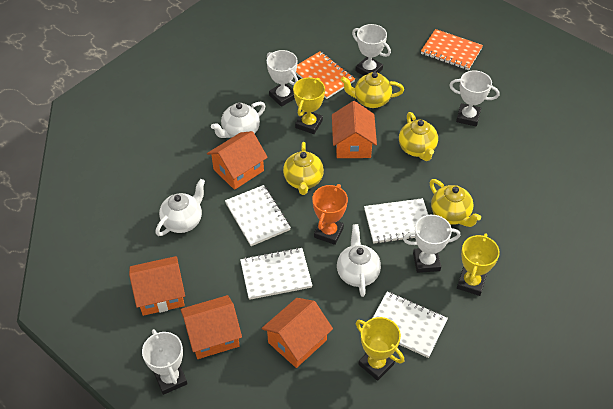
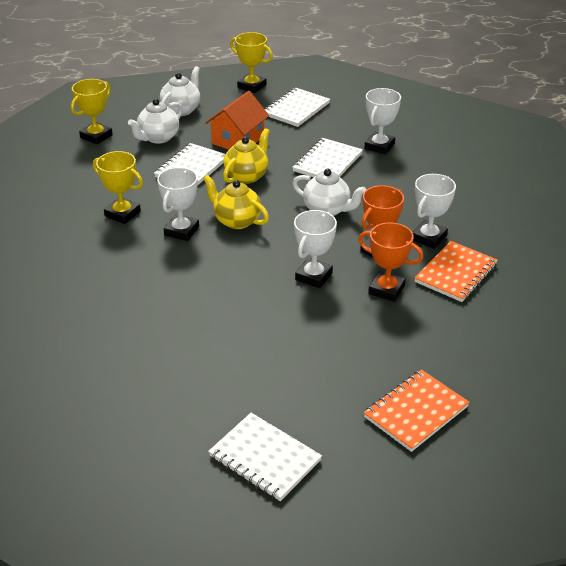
orange house: 5 -> 1
orange trophy: 1 -> 2
white trophy: 5 -> 4
yellow teapot: 4 -> 2

